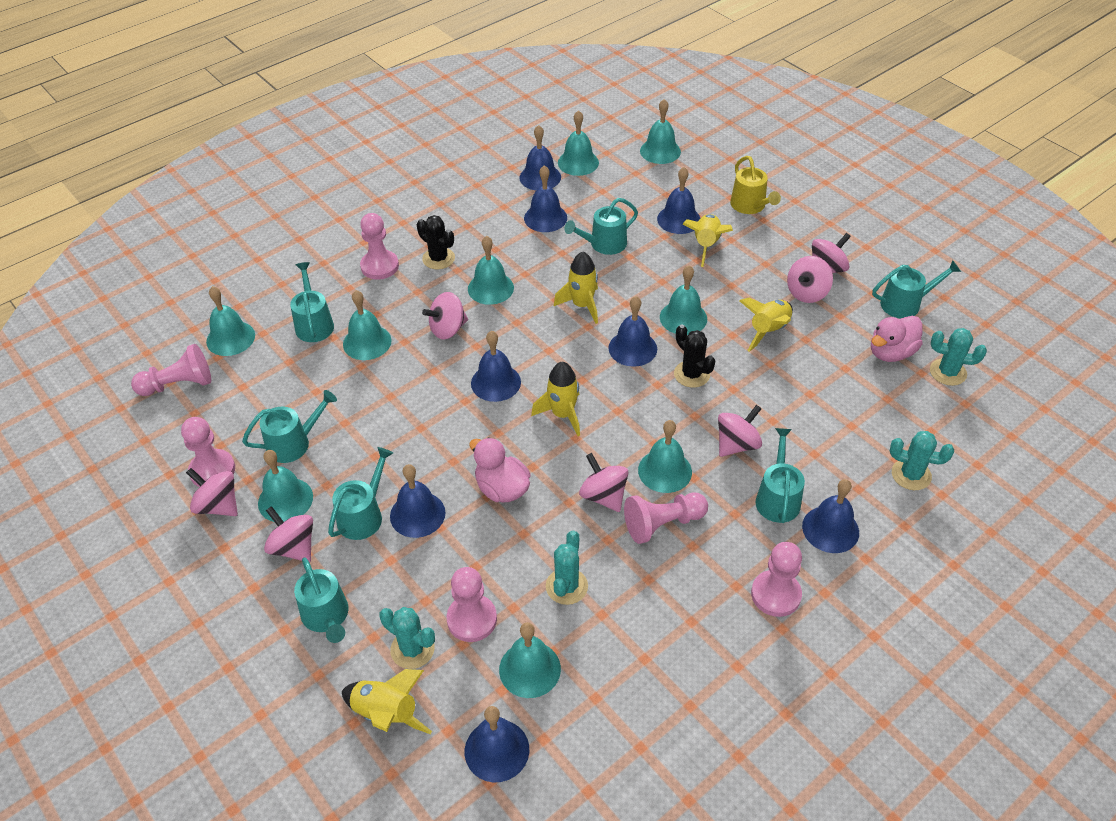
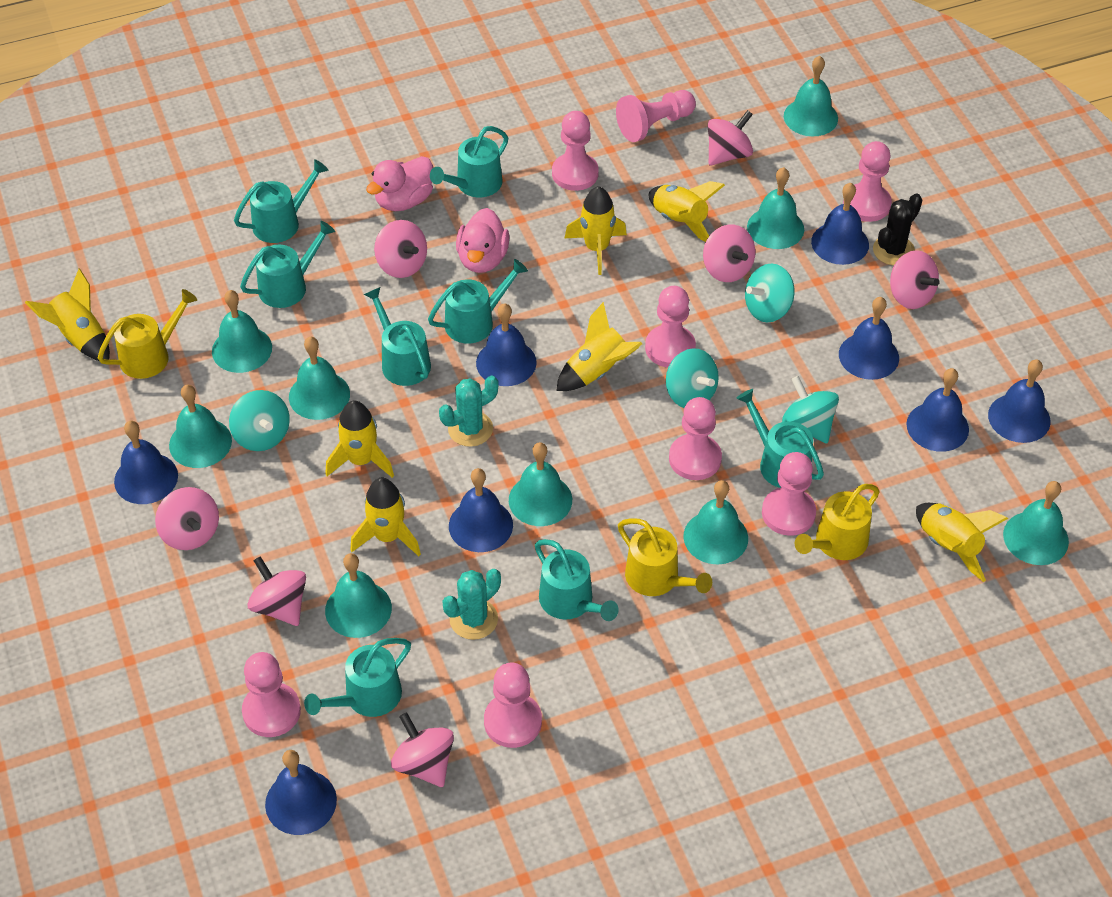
black cactus: 2 -> 1
pink pawn: 6 -> 8
turquoise cactus: 4 -> 2
turquoise spinning top: 0 -> 4
turquoise watering can: 7 -> 8
yellow rocket: 5 -> 7
yellow watering can: 1 -> 3

